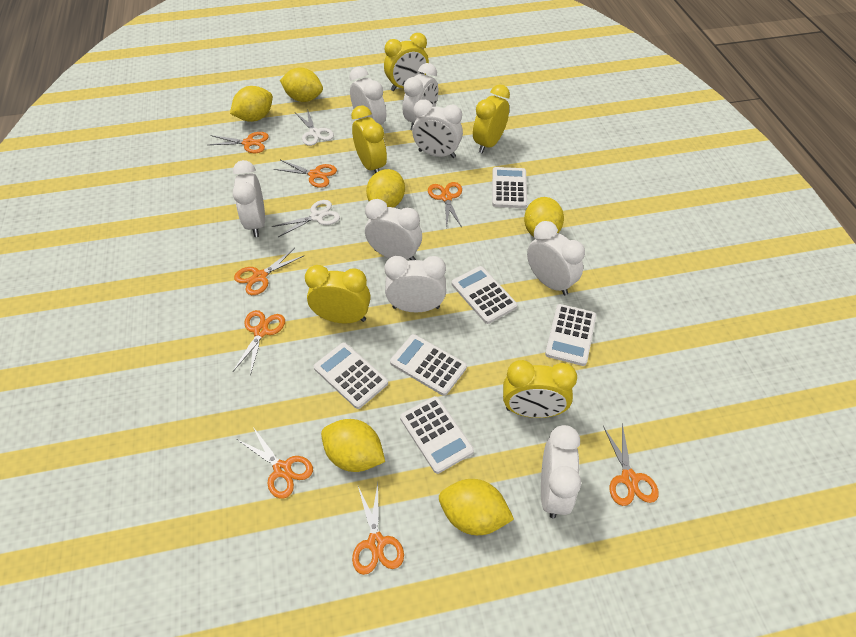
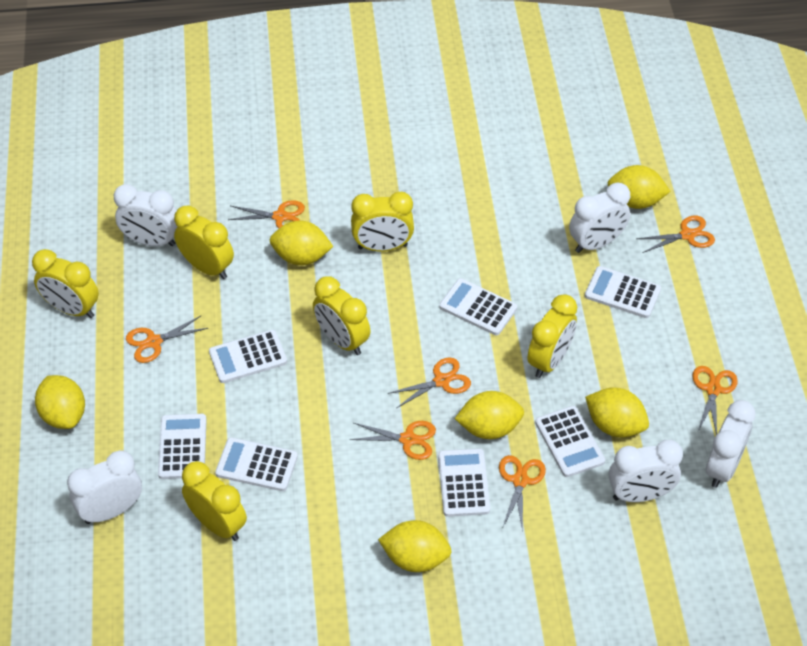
orange scissors: 8 -> 7
white calculator: 6 -> 7
white clock: 8 -> 5
white scissors: 2 -> 0
yellow clock: 5 -> 6

